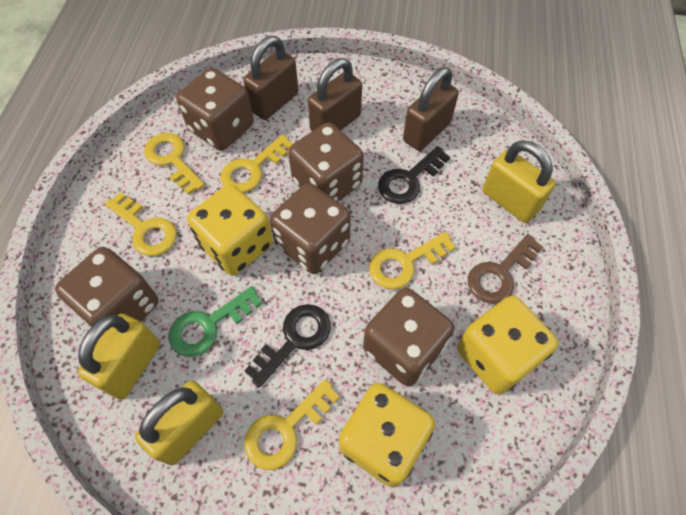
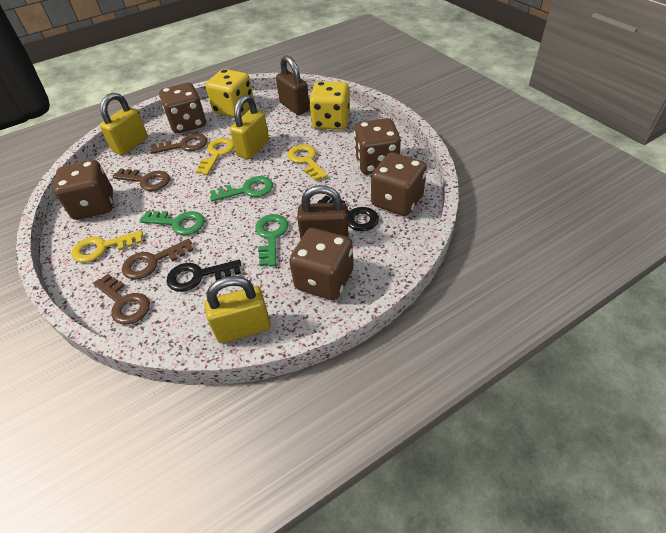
brown key: 1 -> 4
brown padlock: 3 -> 2
green key: 1 -> 3
yellow dice: 3 -> 2
yellow key: 5 -> 3

